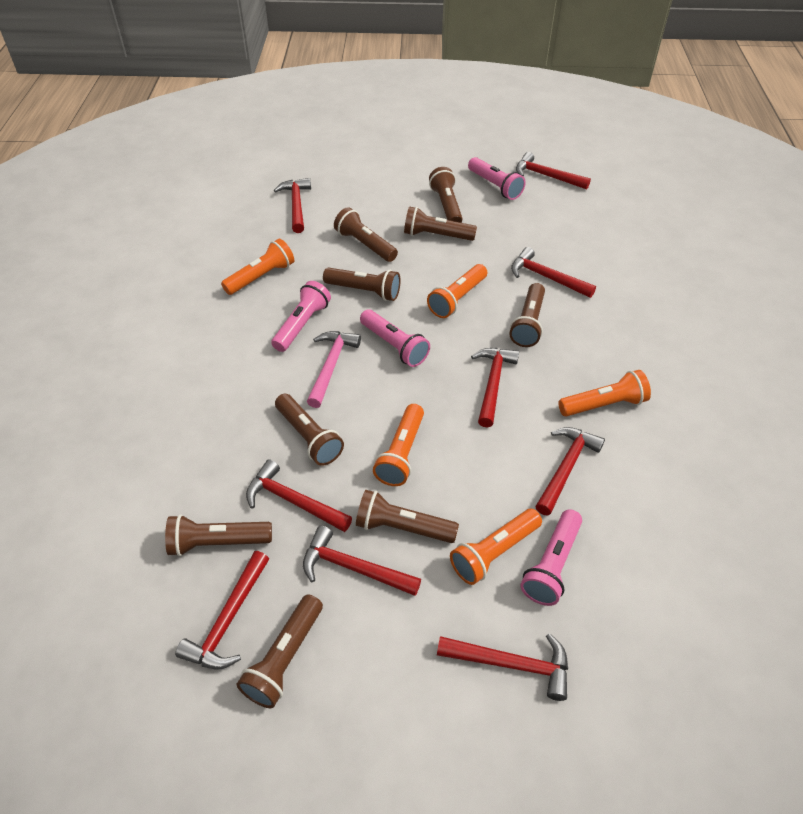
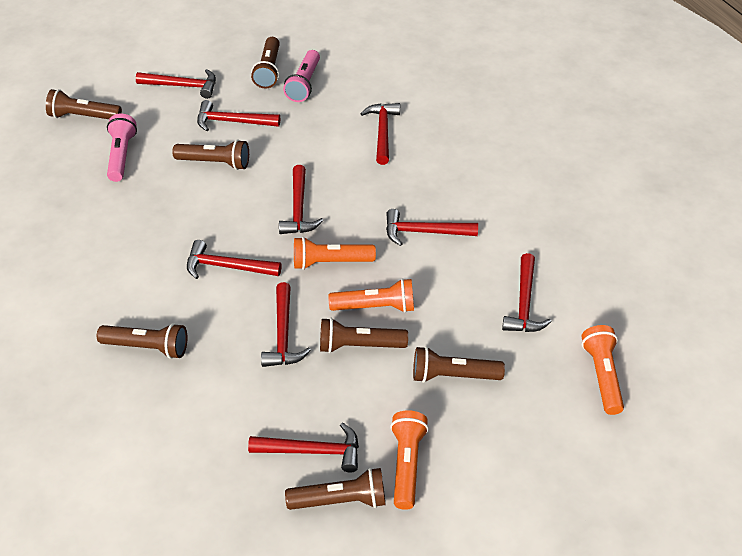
brown flashlight: 9 -> 7
orange flashlight: 5 -> 4
pink flashlight: 4 -> 2
pink hammer: 1 -> 0

